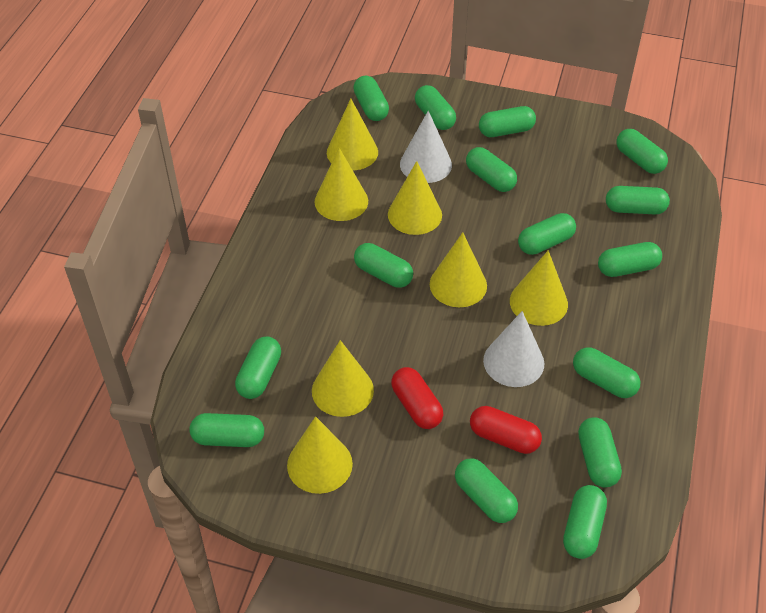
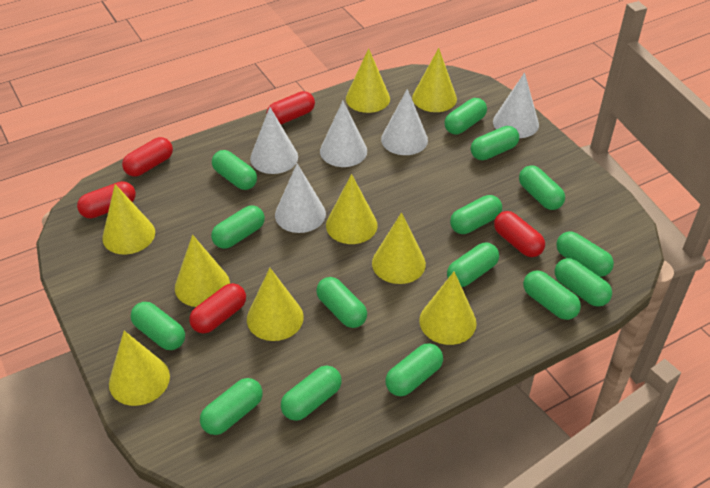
red capsule: 2 -> 5
white cone: 2 -> 5
yellow cone: 7 -> 9

